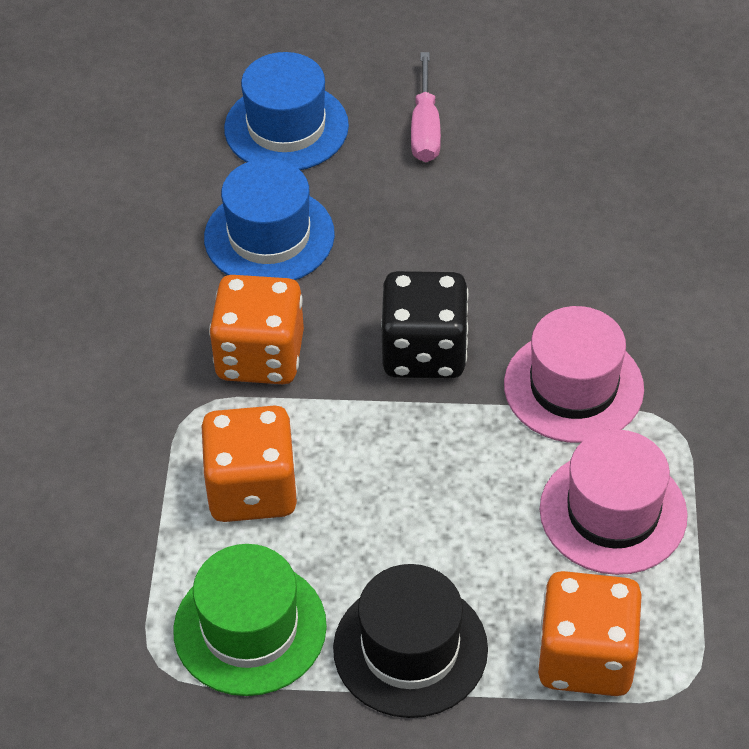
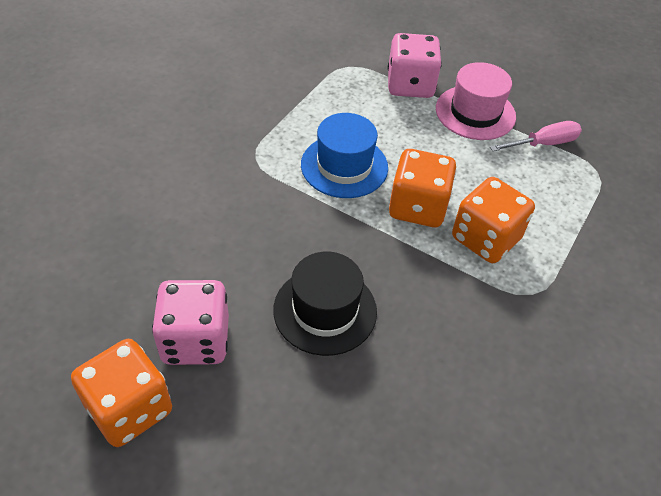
black dice: 1 -> 0
blue hat: 2 -> 1
green hat: 1 -> 0
pink dice: 0 -> 2
pink hat: 2 -> 1

